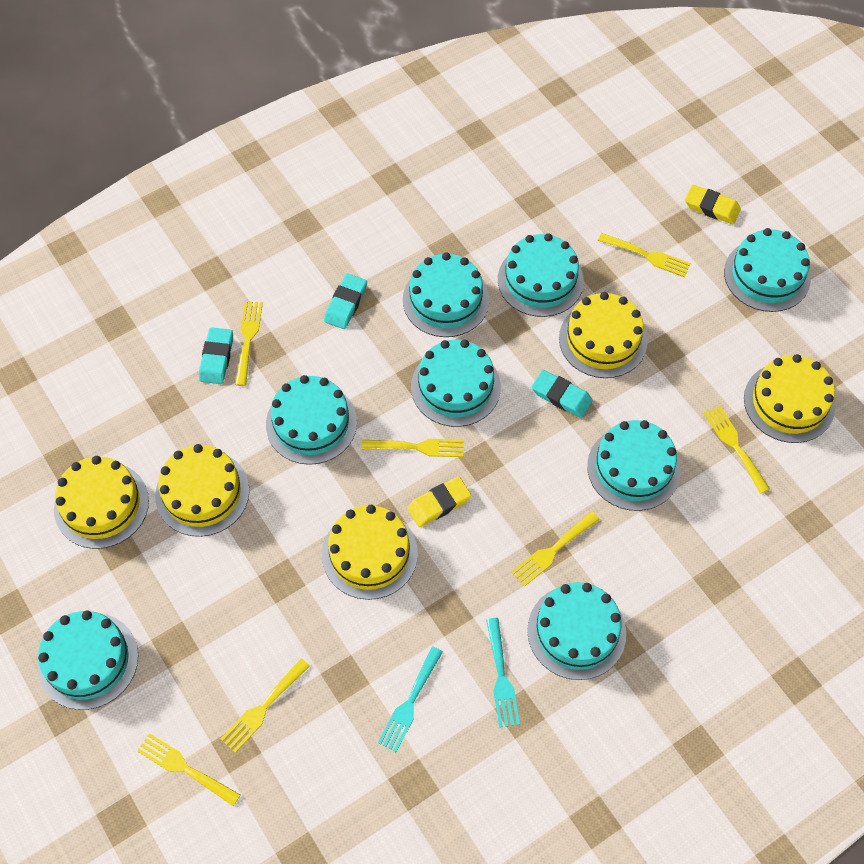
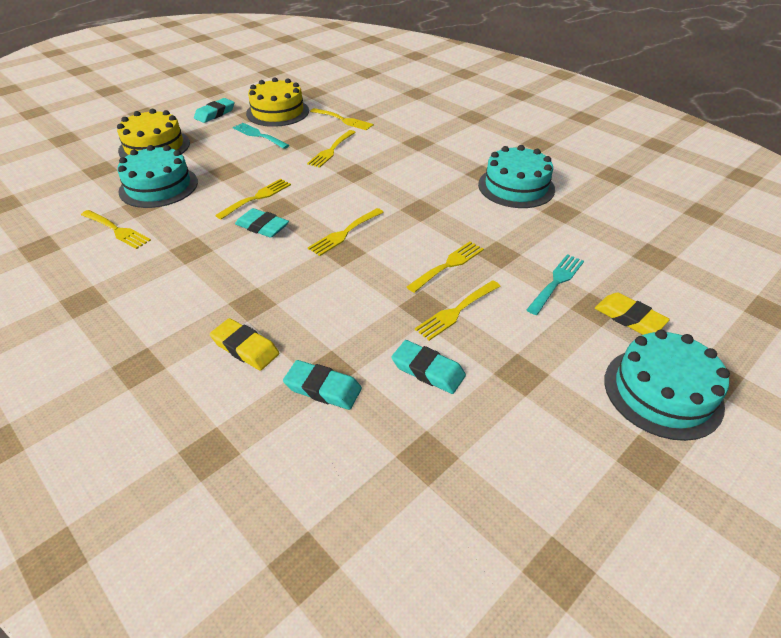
turquoise cake: 8 -> 3
turquoise eraser: 3 -> 4
yellow cake: 5 -> 2

